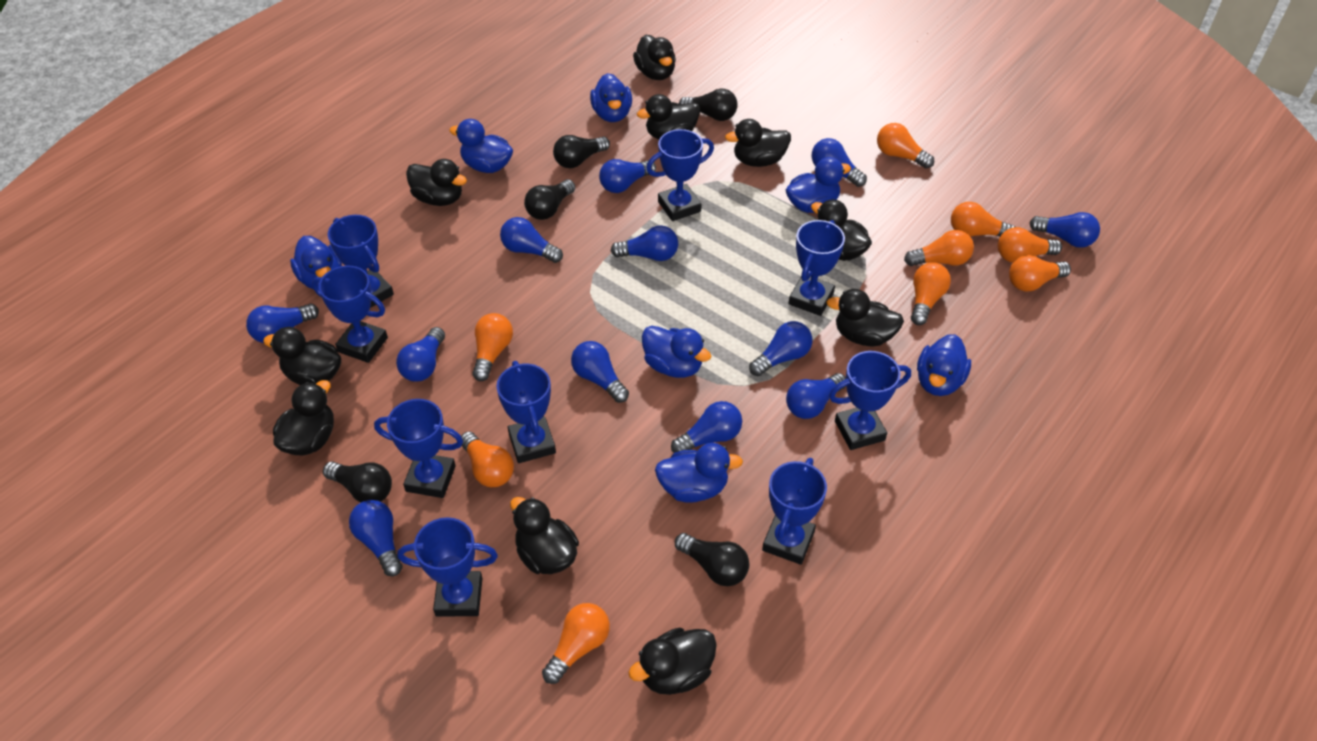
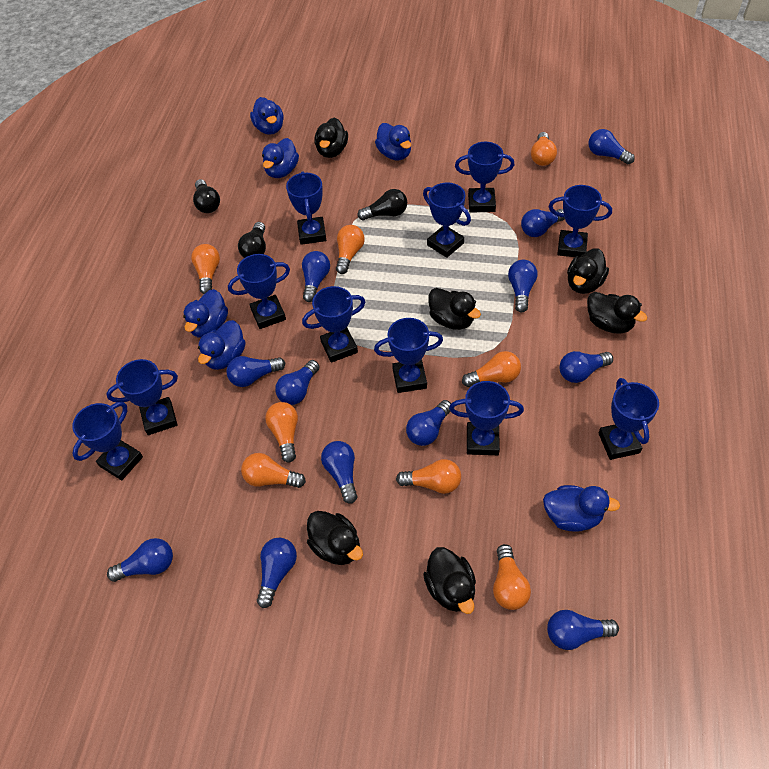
black duck: 10 -> 6
black light bulb: 5 -> 3
blue duck: 7 -> 6
blue trophy: 9 -> 11
orange light bulb: 9 -> 8

